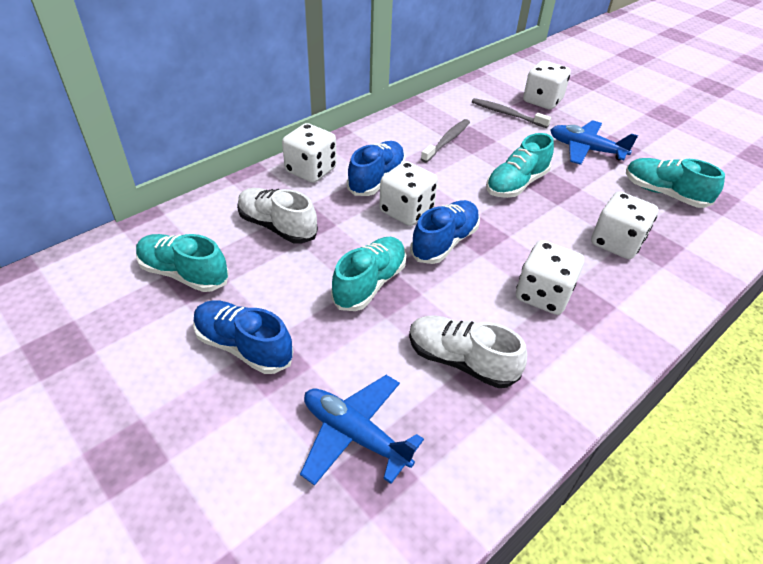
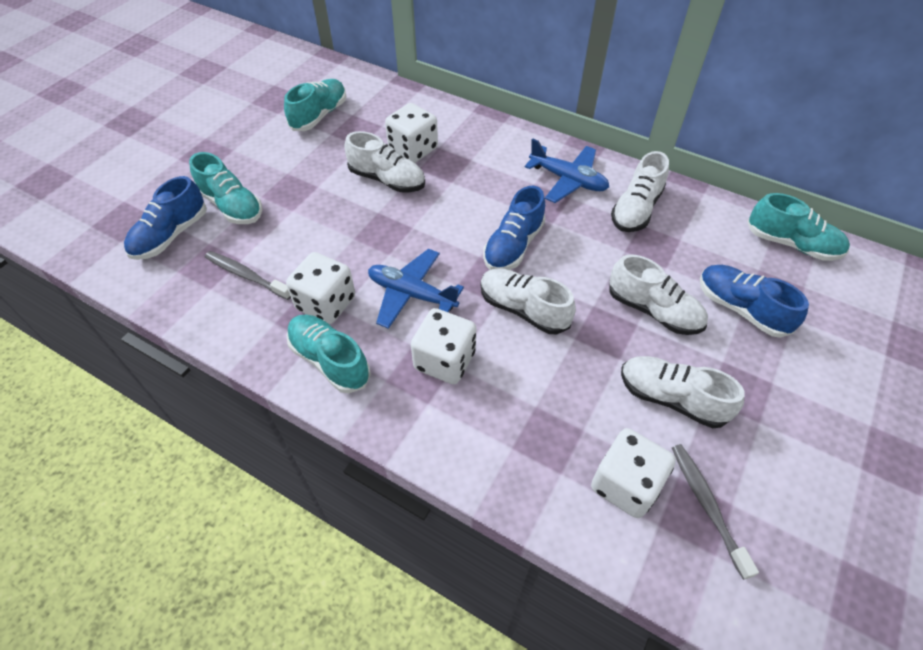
white dice: 5 -> 4
white shoe: 2 -> 5

